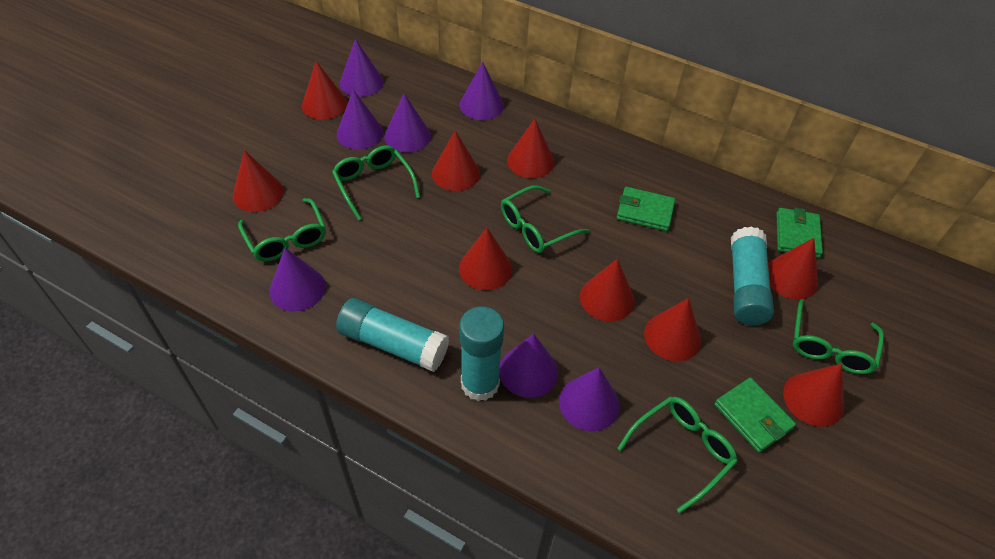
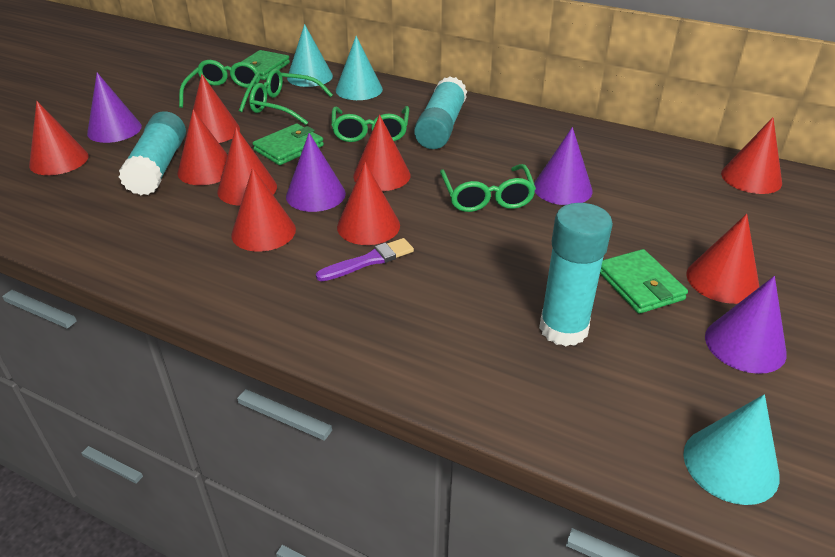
green glasses: 5 -> 4
purple brush: 0 -> 1
purple cone: 7 -> 4
turquoise cone: 0 -> 3

